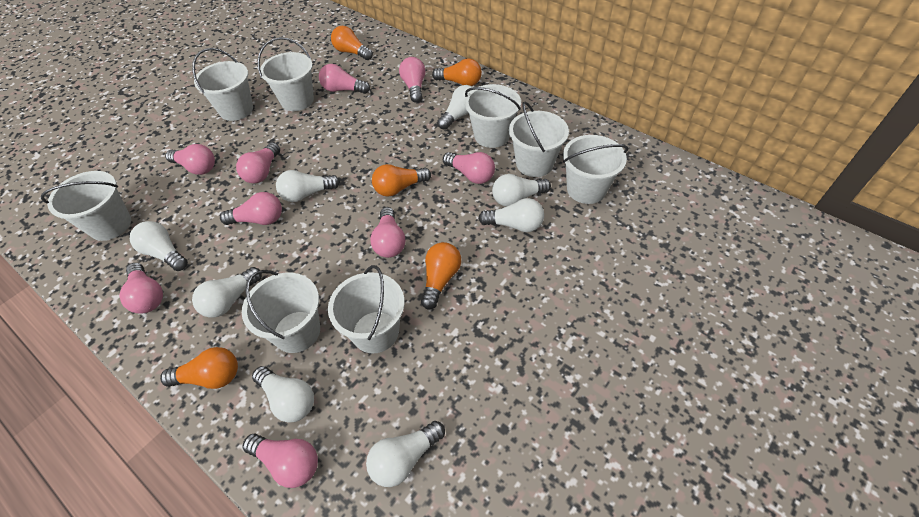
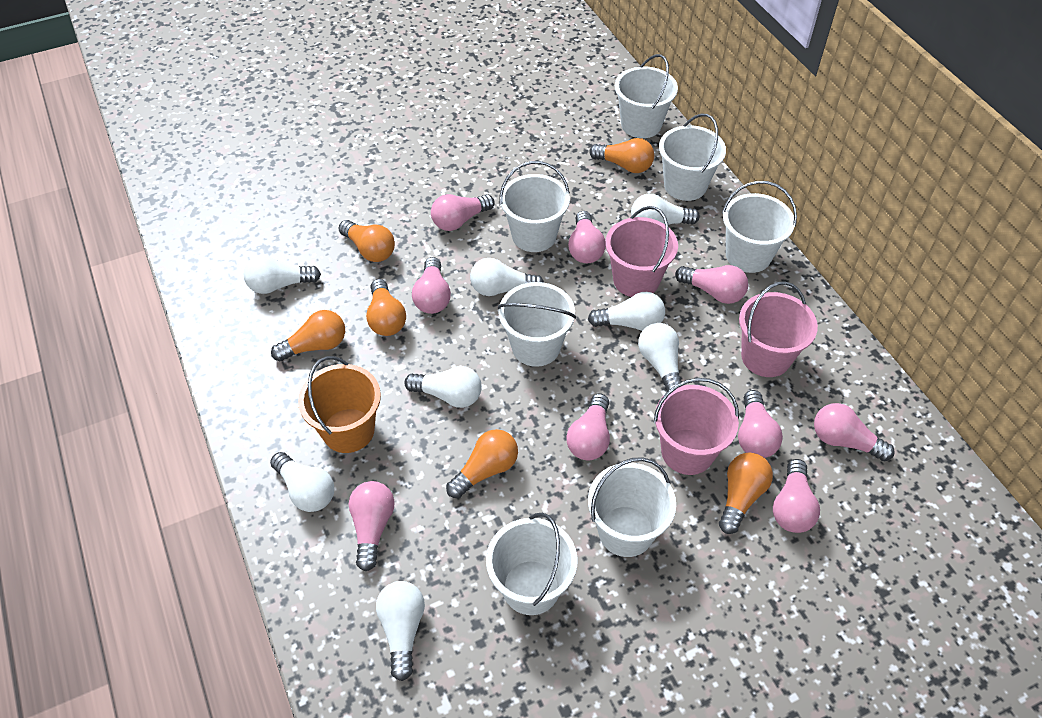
orange bucket: 0 -> 1
orange light bulb: 5 -> 6
pink bucket: 0 -> 3
white bucket: 8 -> 7

